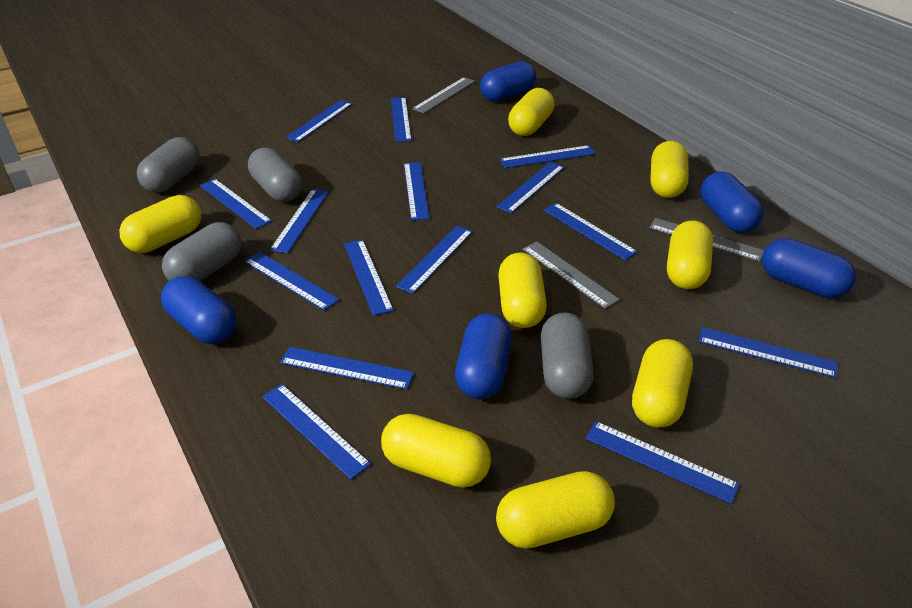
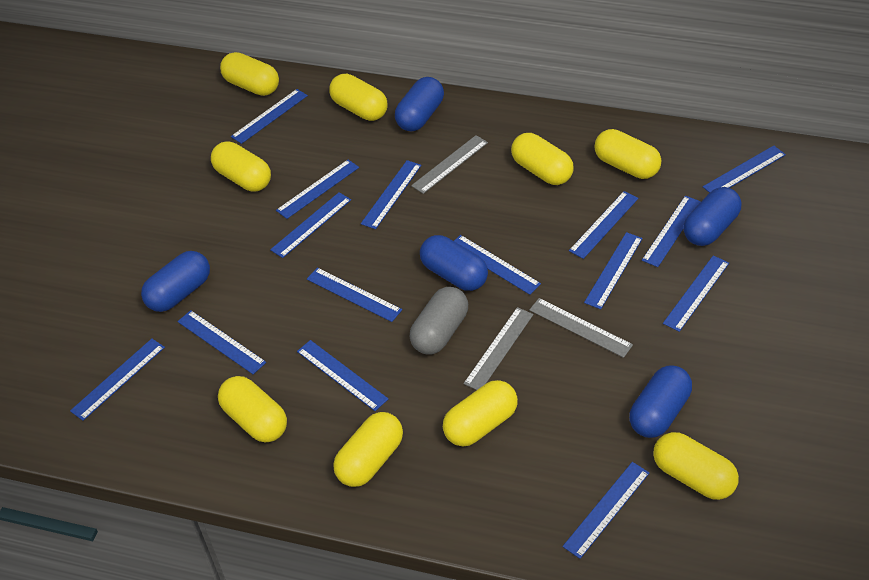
grey capsule: 4 -> 1
yellow capsule: 8 -> 9

